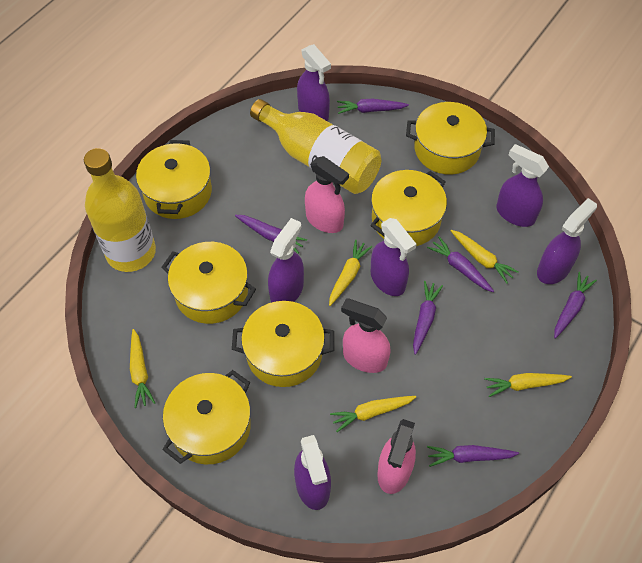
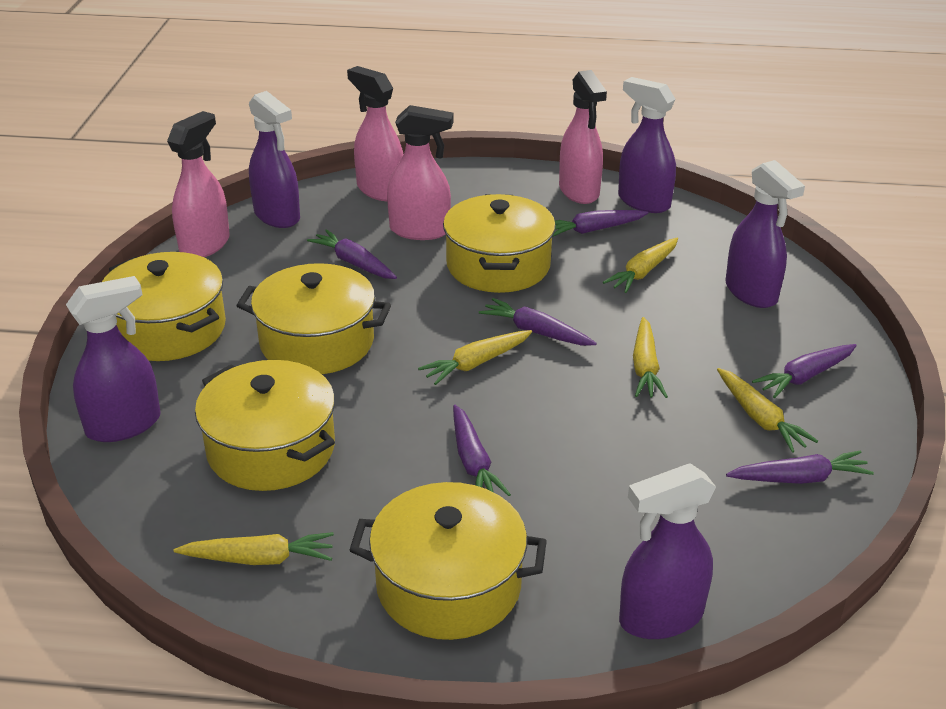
pink spray bottle: 3 -> 4
purple spray bottle: 6 -> 5
yellow bottle: 2 -> 0
yellow pot: 6 -> 5

